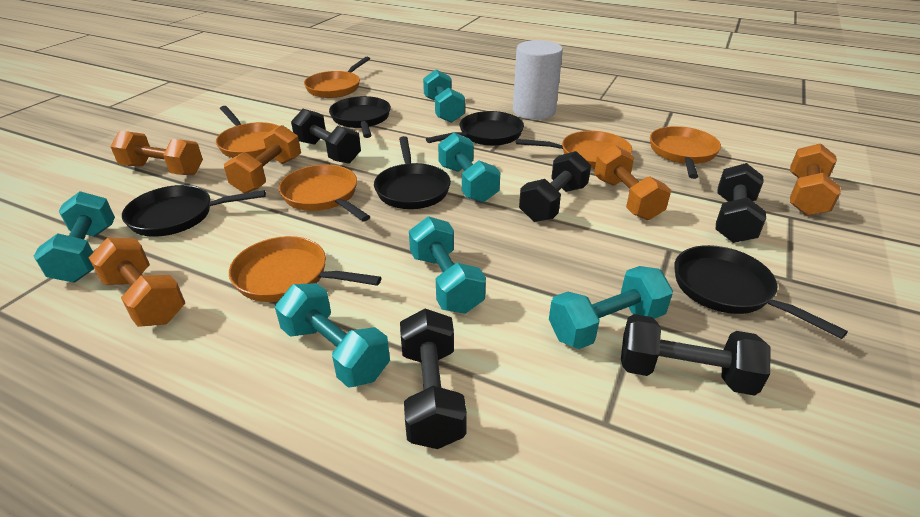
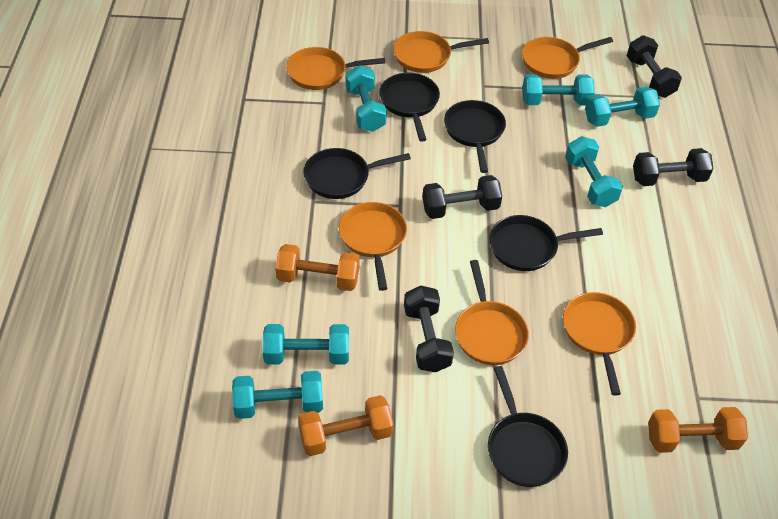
black dumbbell: 5 -> 4
orange dumbbell: 5 -> 3
white cylinder: 1 -> 0

